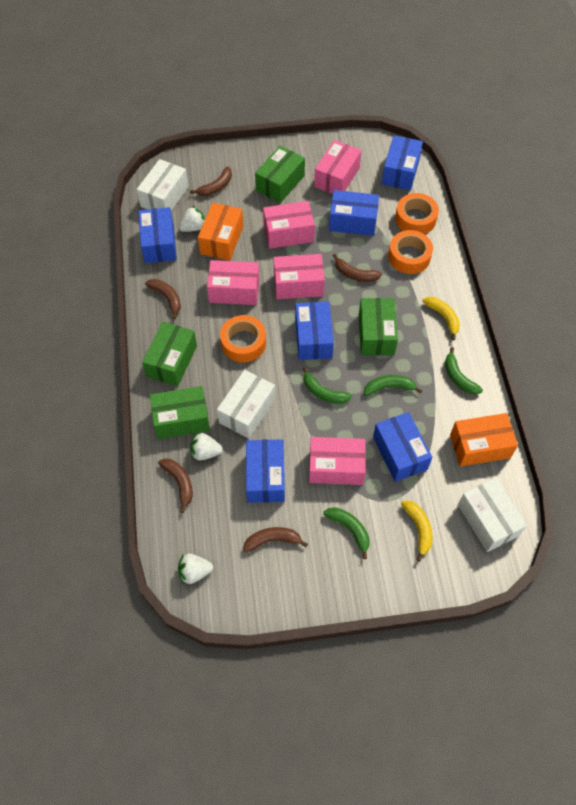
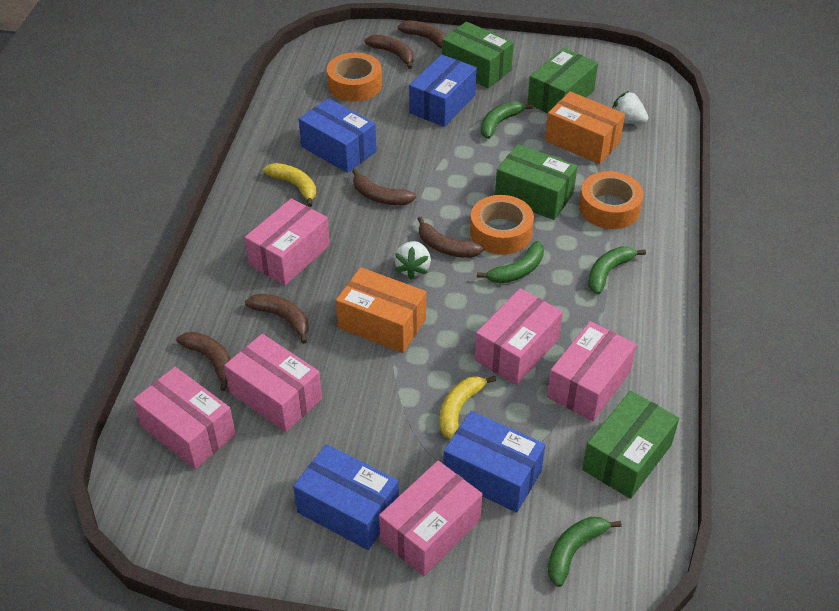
blue box: 6 -> 4
brown banana: 5 -> 6
pink box: 5 -> 6
white box: 3 -> 0
white strawberry: 3 -> 2

